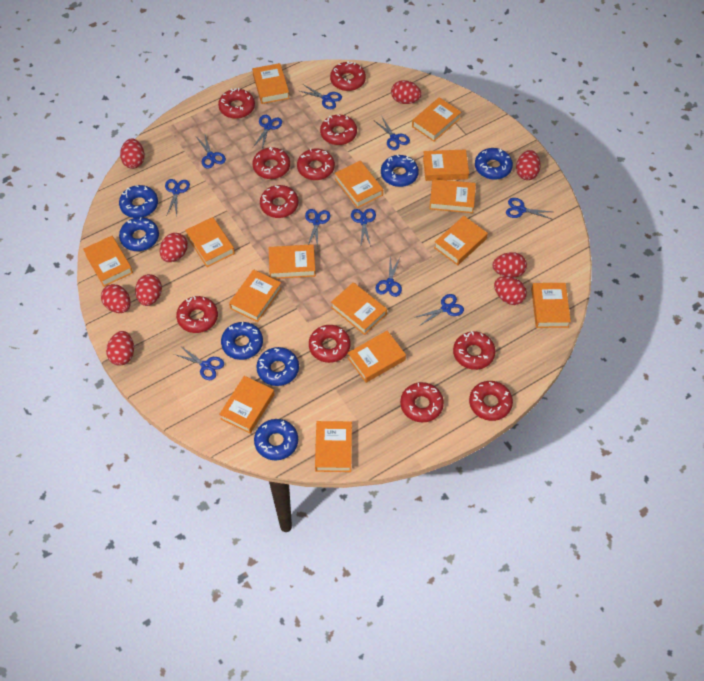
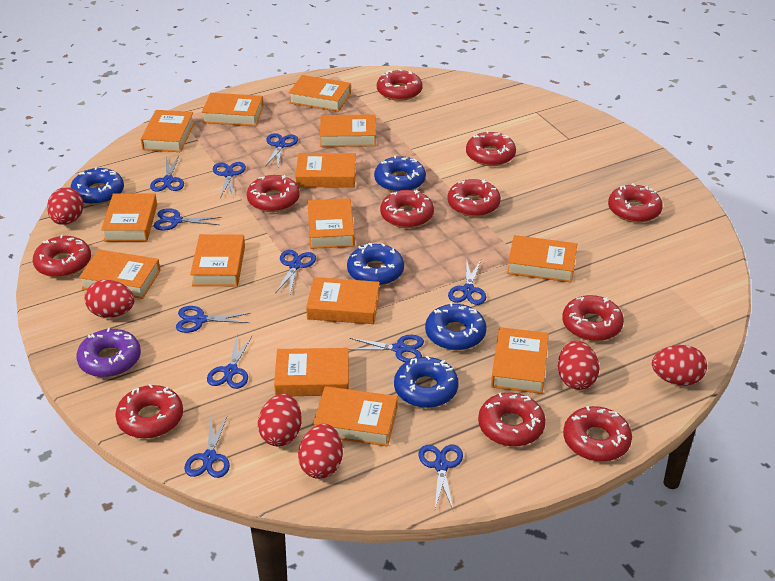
blue donut: 7 -> 5
orange book: 15 -> 14
purple donut: 0 -> 1
red egg: 9 -> 6

